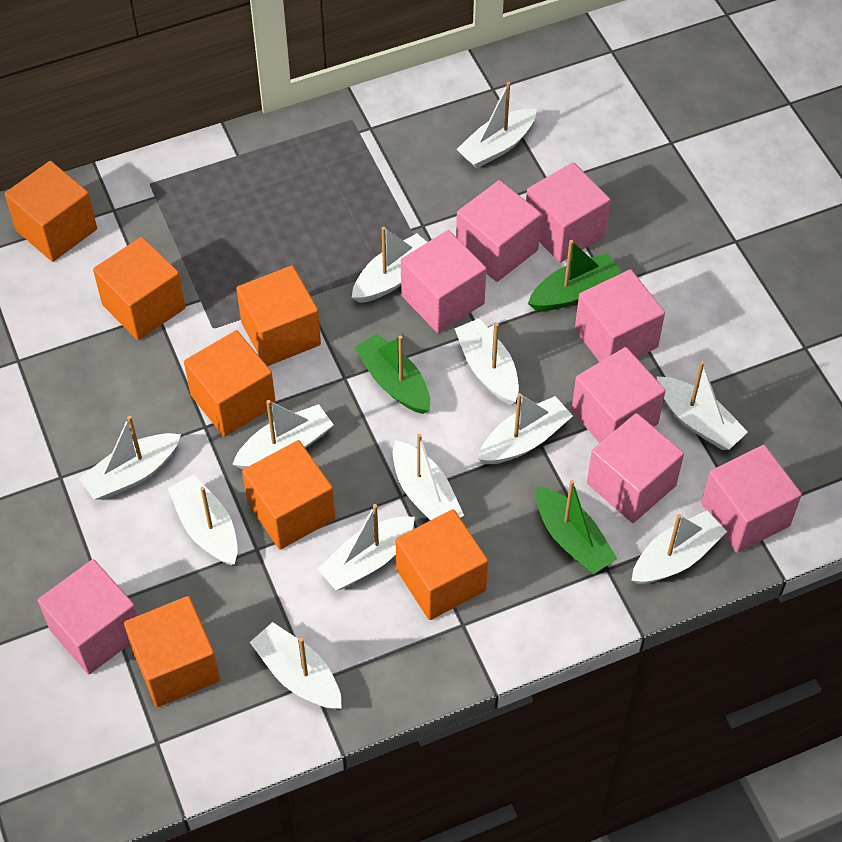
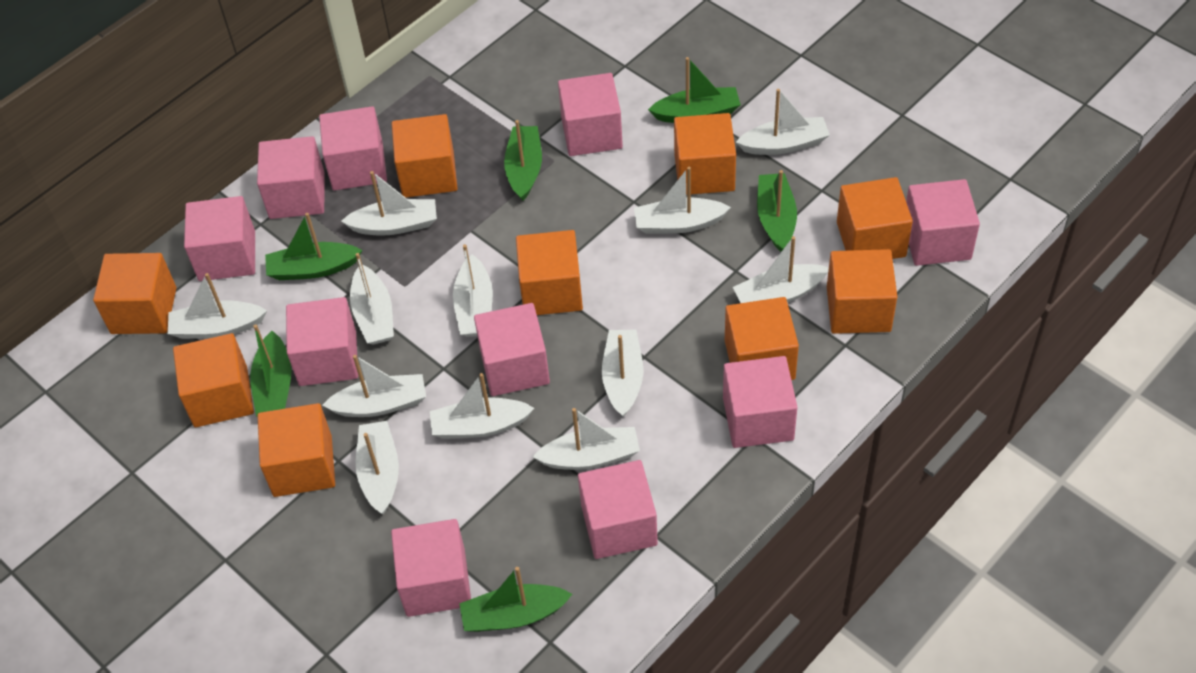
green boat: 3 -> 6
orange cube: 7 -> 9
pink cube: 8 -> 10

